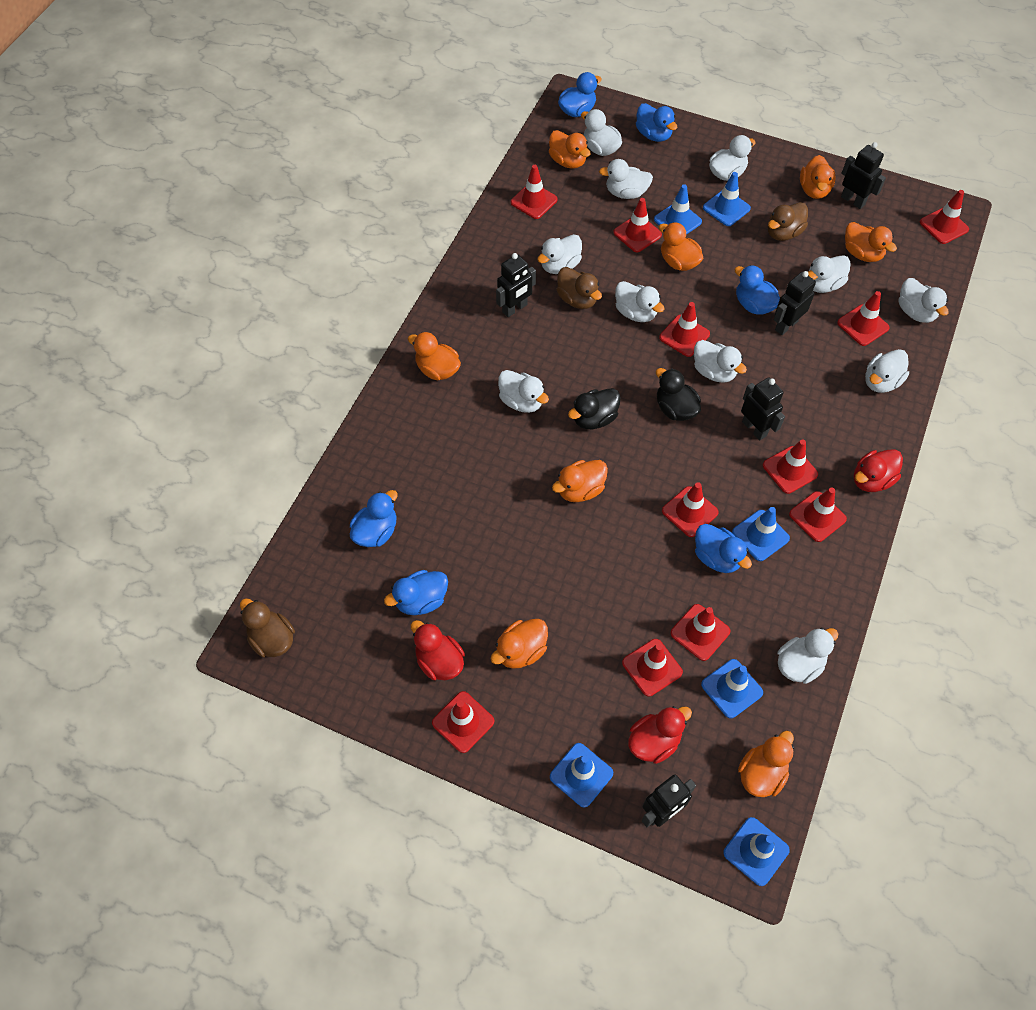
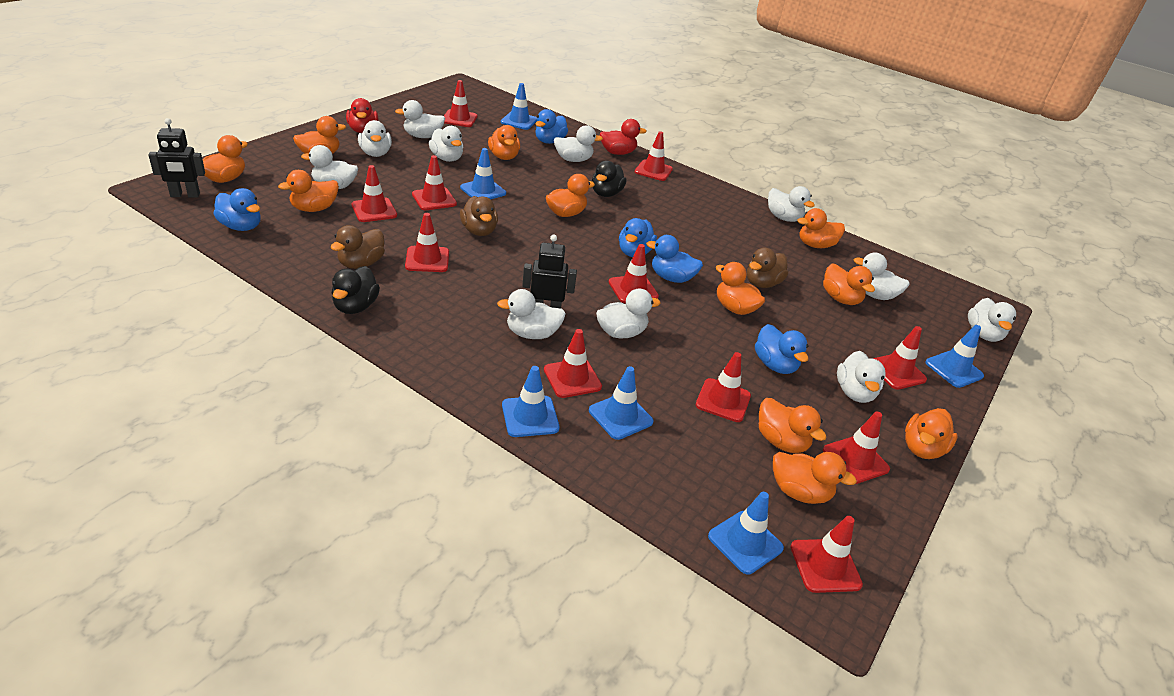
black robot: 5 -> 2
blue duck: 6 -> 5
orange duck: 8 -> 11
red duck: 3 -> 2

